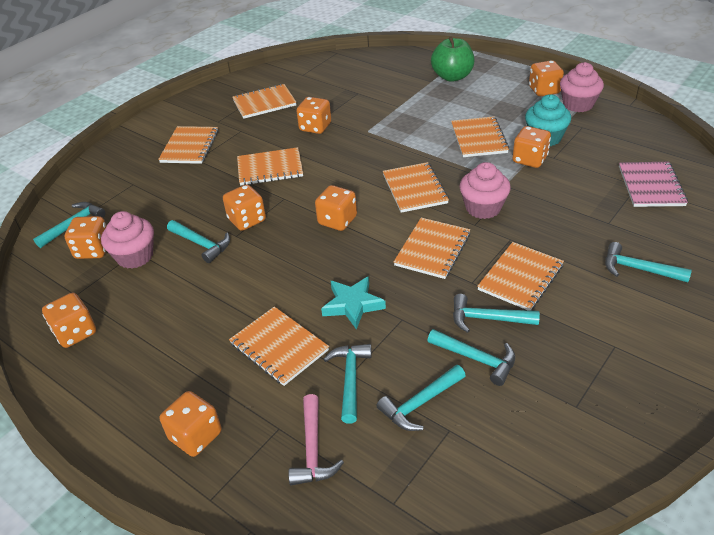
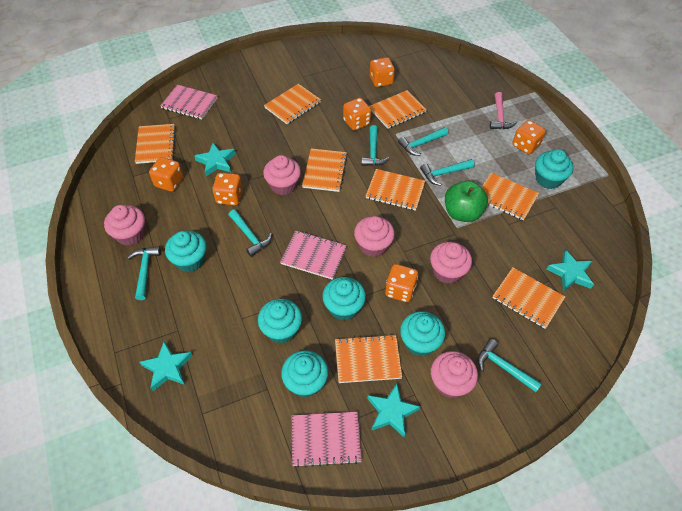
orange dice: 8 -> 6
pink cupcake: 3 -> 5
pink notebook: 1 -> 3
turquoise cupcake: 1 -> 6
turquoise hammer: 7 -> 6
turquoise star: 1 -> 4

